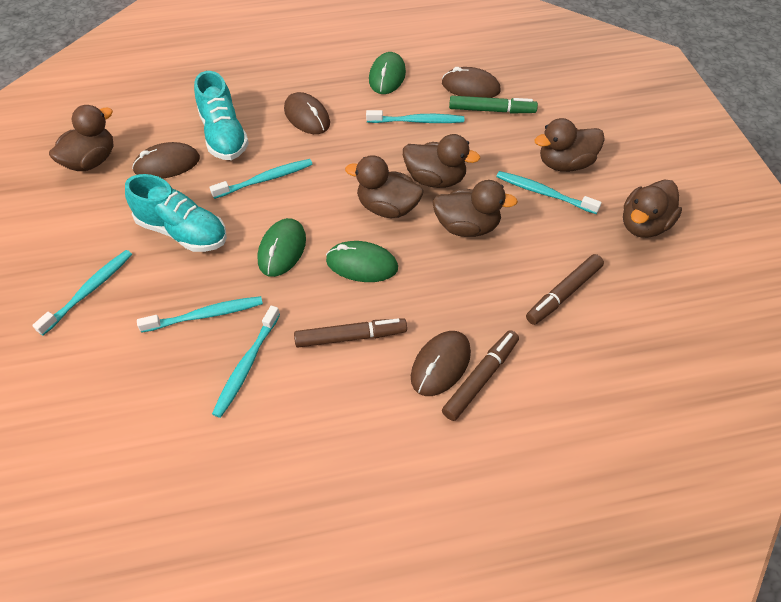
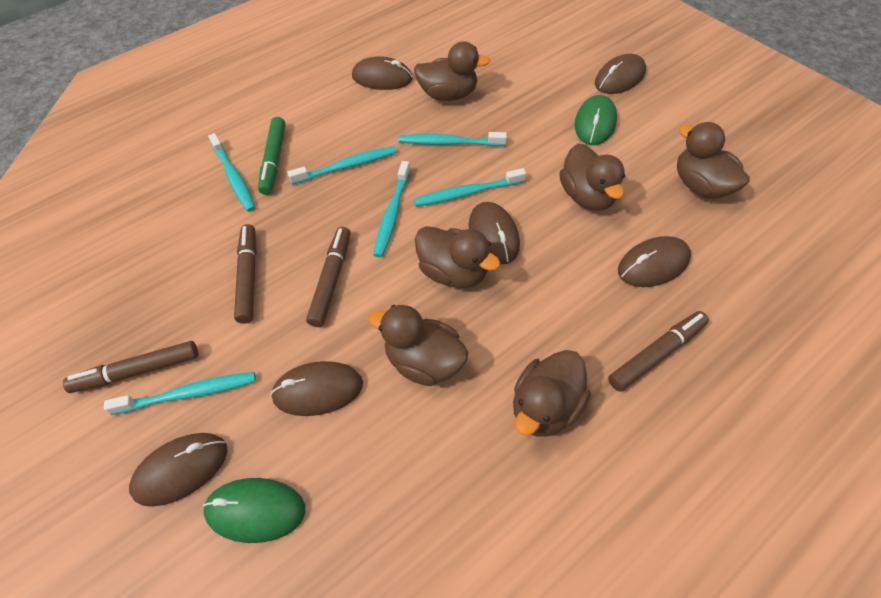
brown marker: 3 -> 4
brown mouse: 4 -> 6
green mouse: 3 -> 2
turquoise shoe: 2 -> 0

